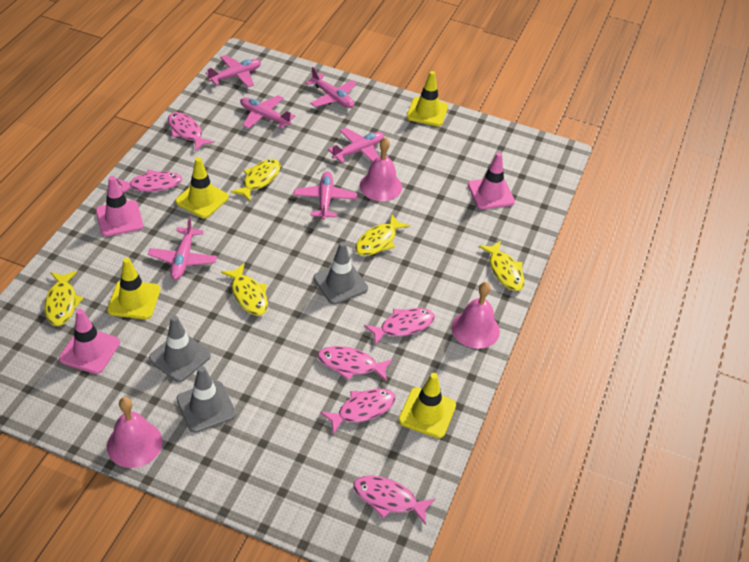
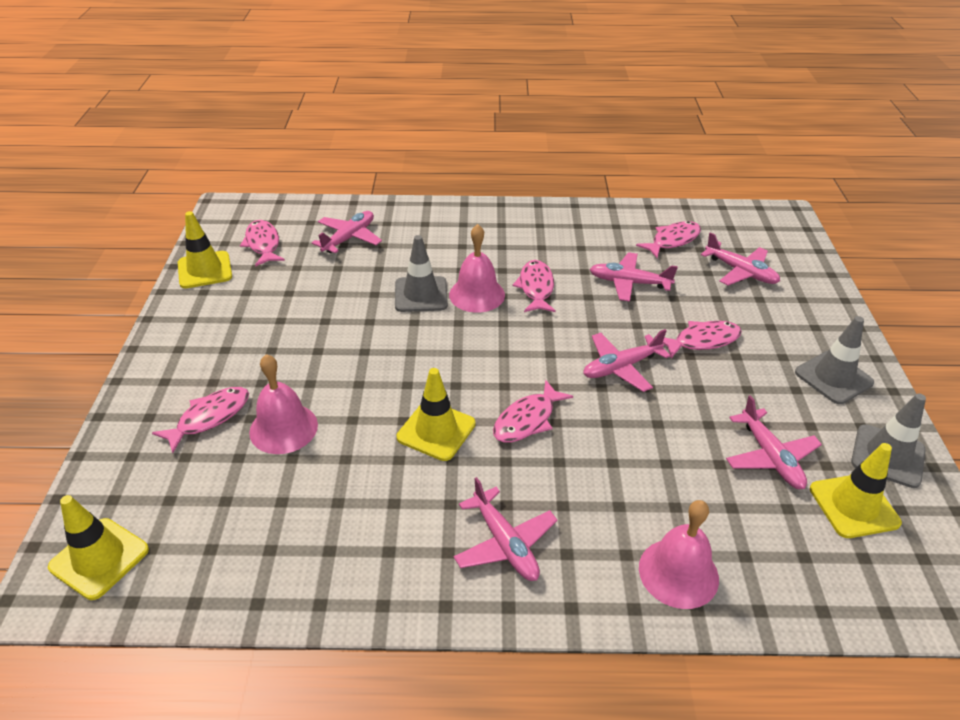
pink traffic cone: 3 -> 0
yellow fish: 5 -> 0

